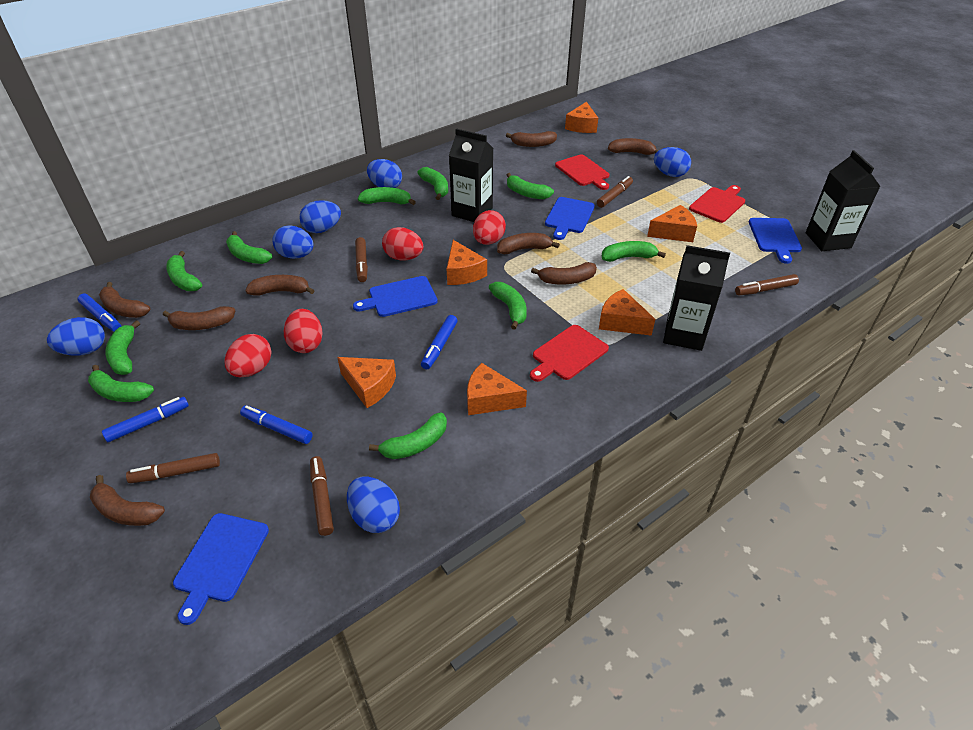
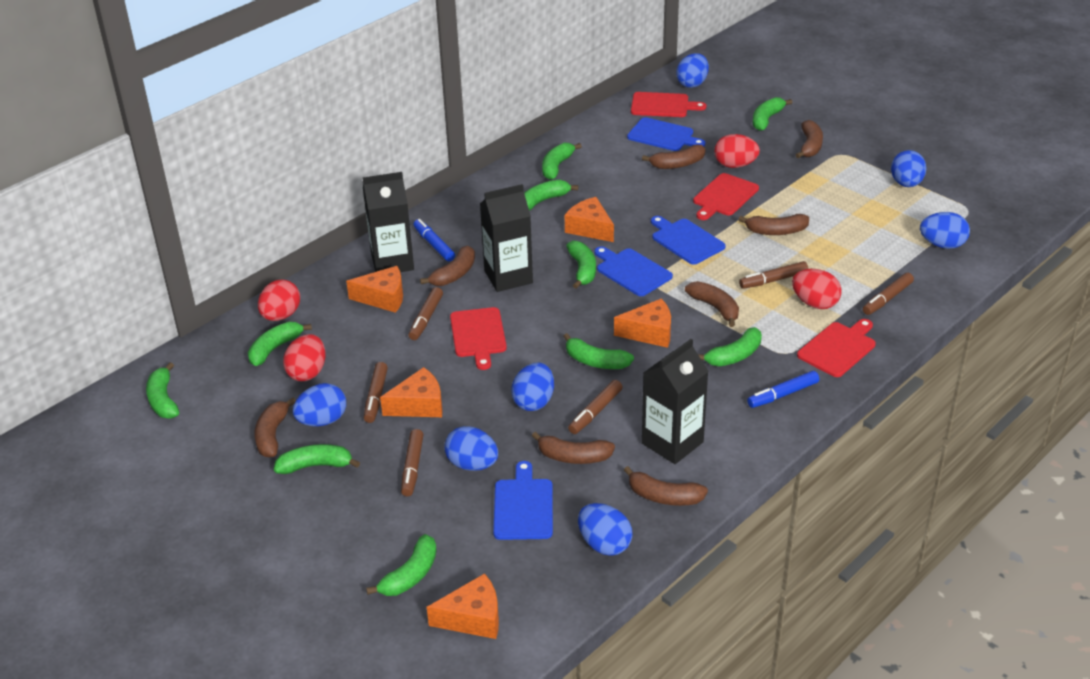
blue egg: 6 -> 7
blue marker: 4 -> 2
brown marker: 5 -> 6
orange cheese: 6 -> 5
red cutting board: 3 -> 4

